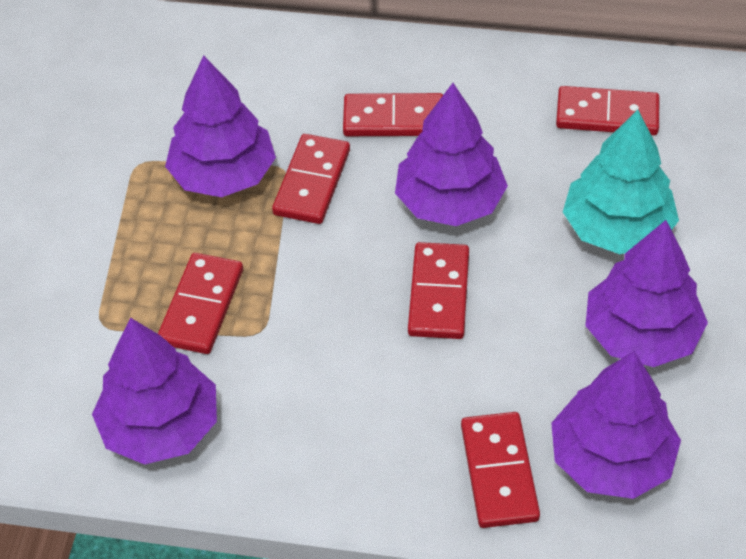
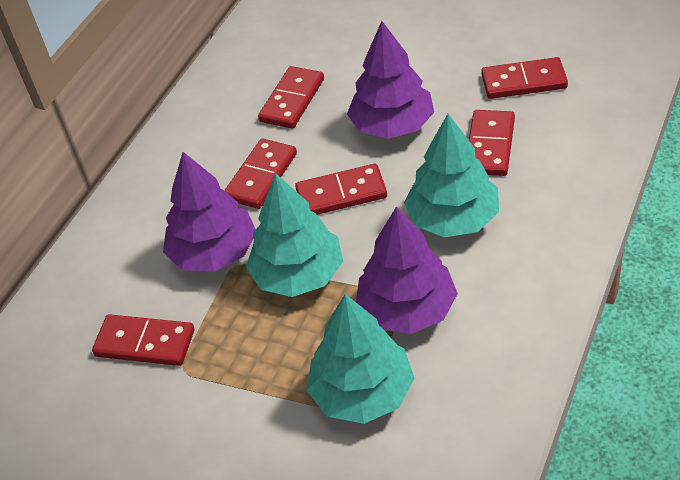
purple tree: 5 -> 3
turquoise tree: 1 -> 3

